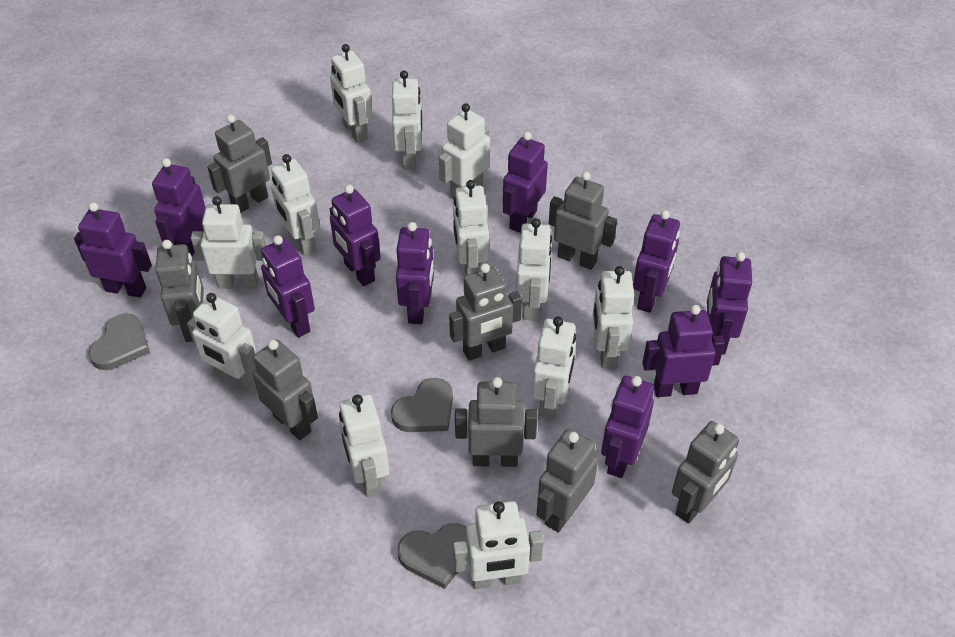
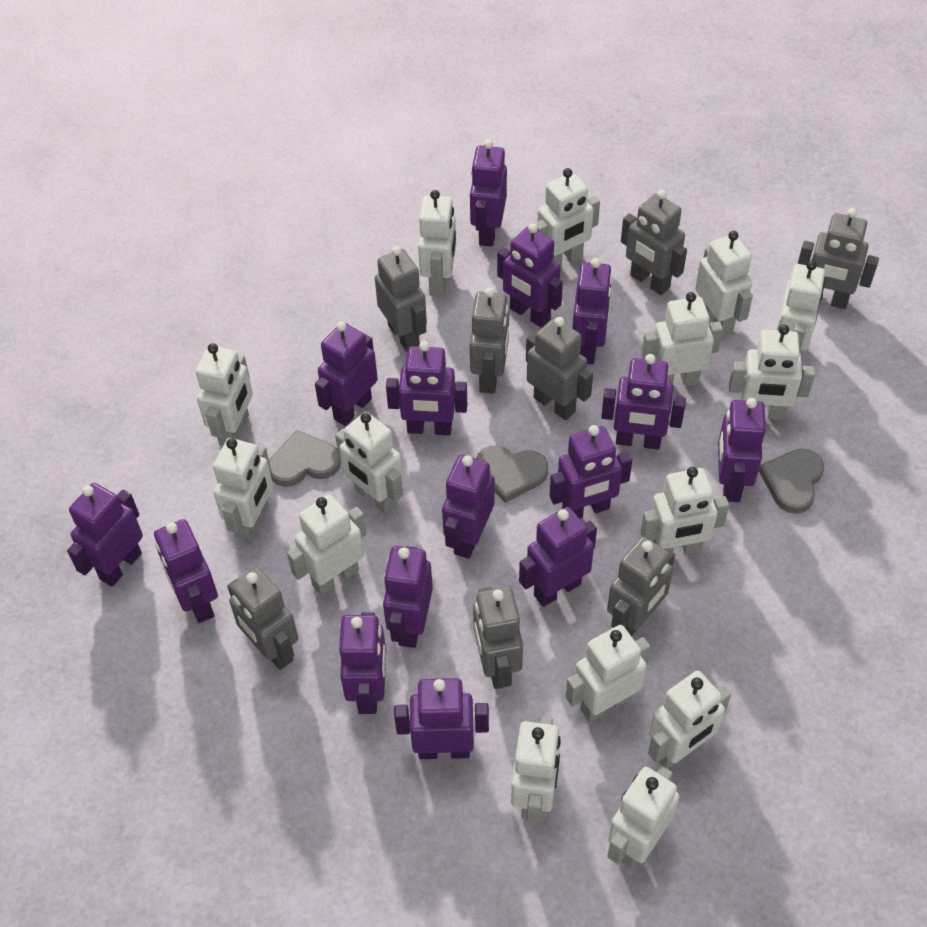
purple robot: 10 -> 15
white robot: 12 -> 15

